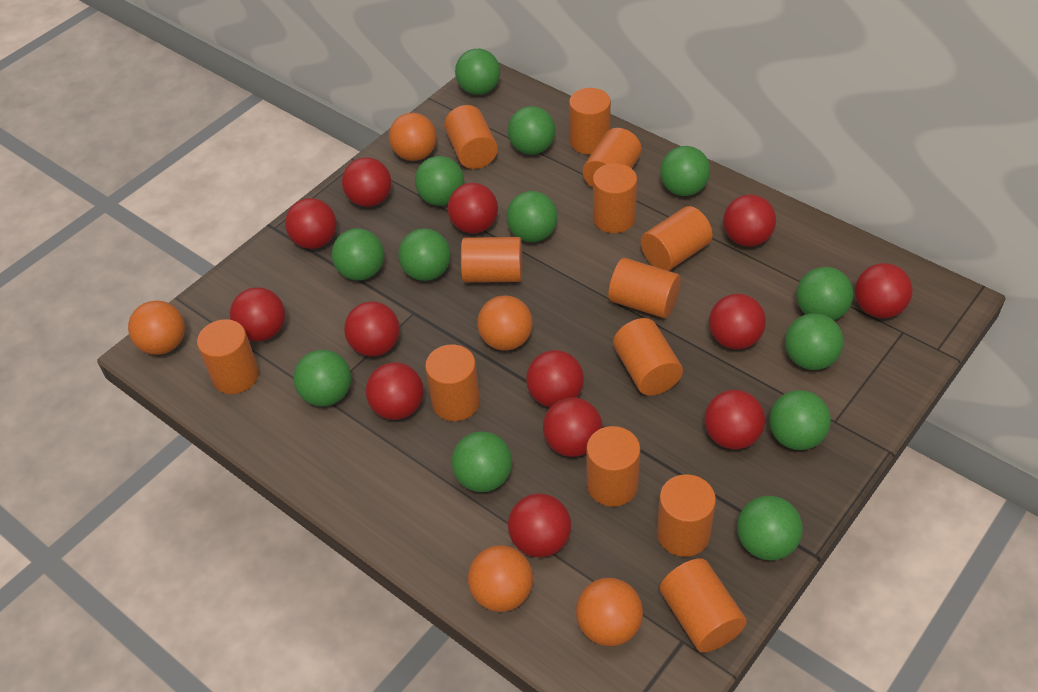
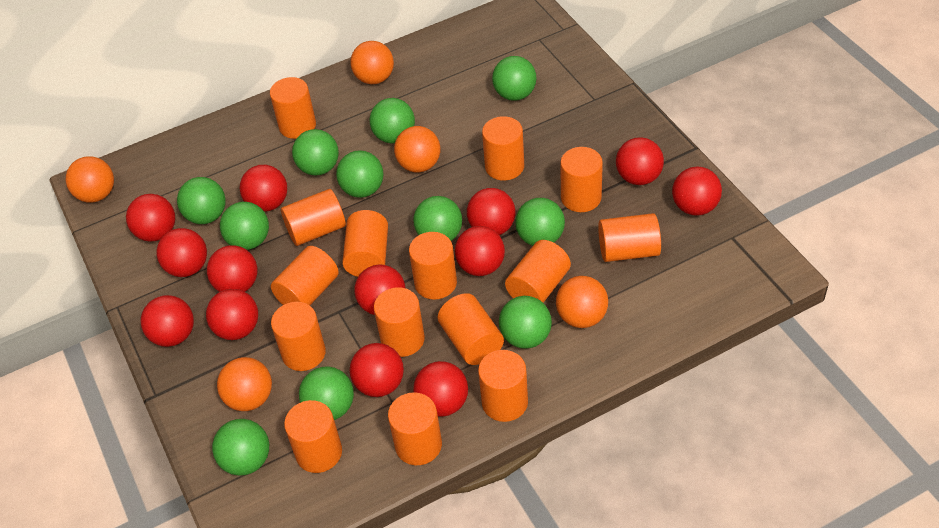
green ball: 13 -> 11
orange cylinder: 13 -> 15

